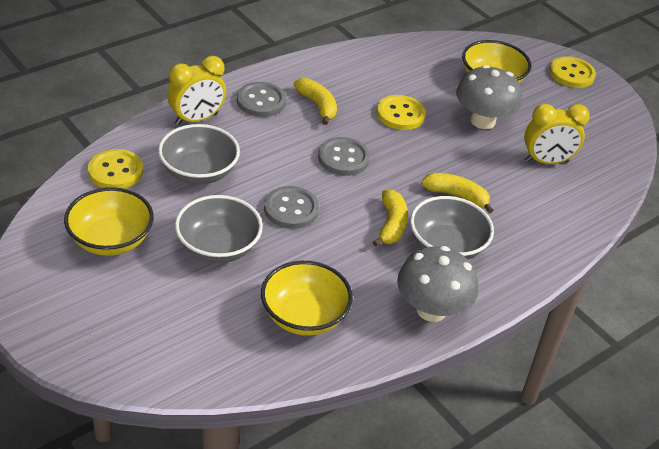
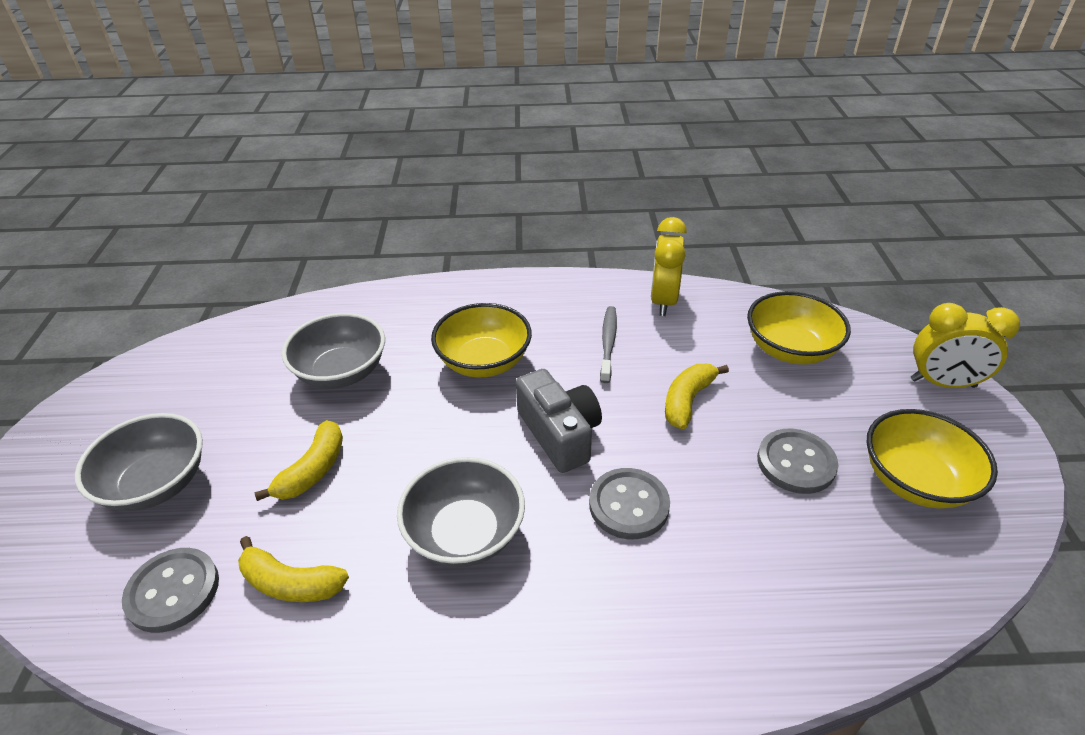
grey camera: 0 -> 1
grey mushroom: 2 -> 0
grey toothbrush: 0 -> 1
yellow button: 3 -> 0

